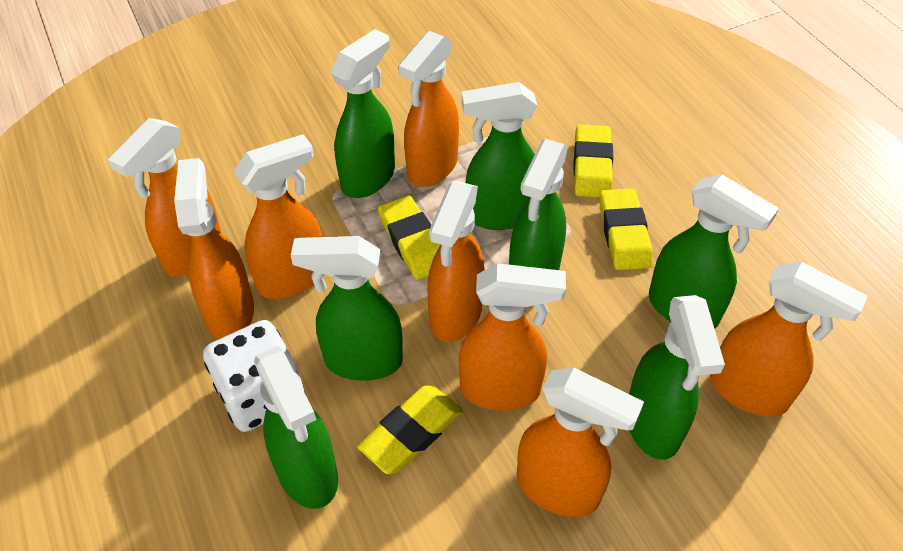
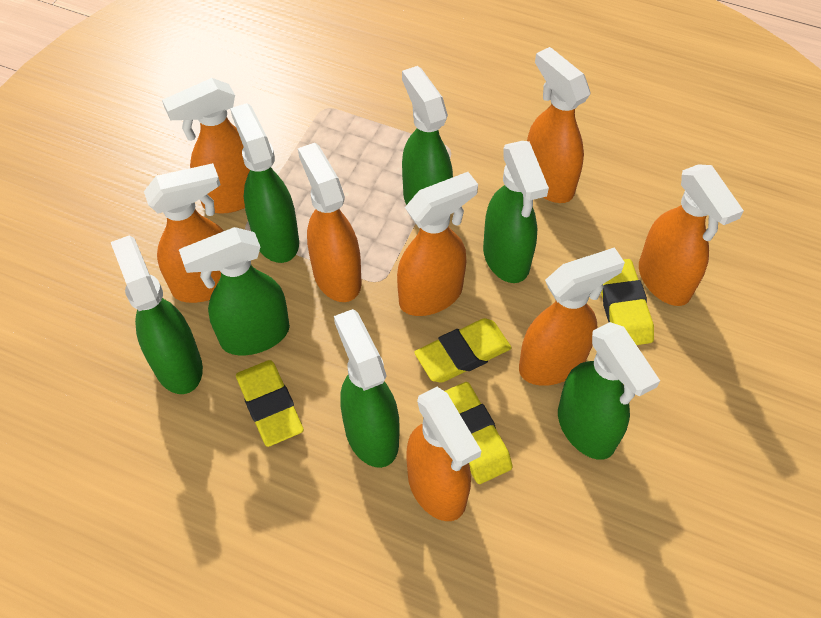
white dice: 1 -> 0

